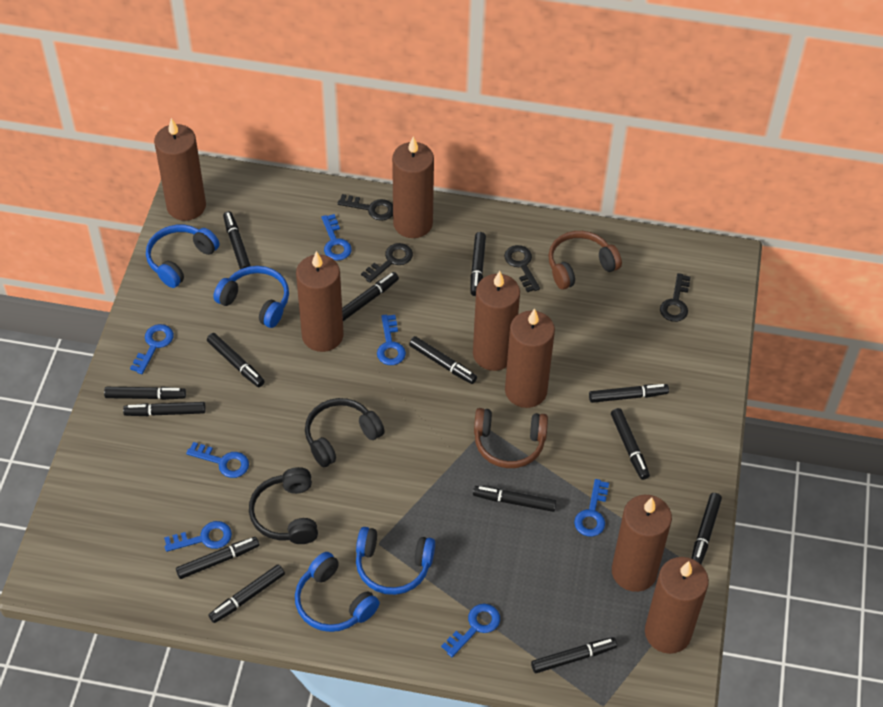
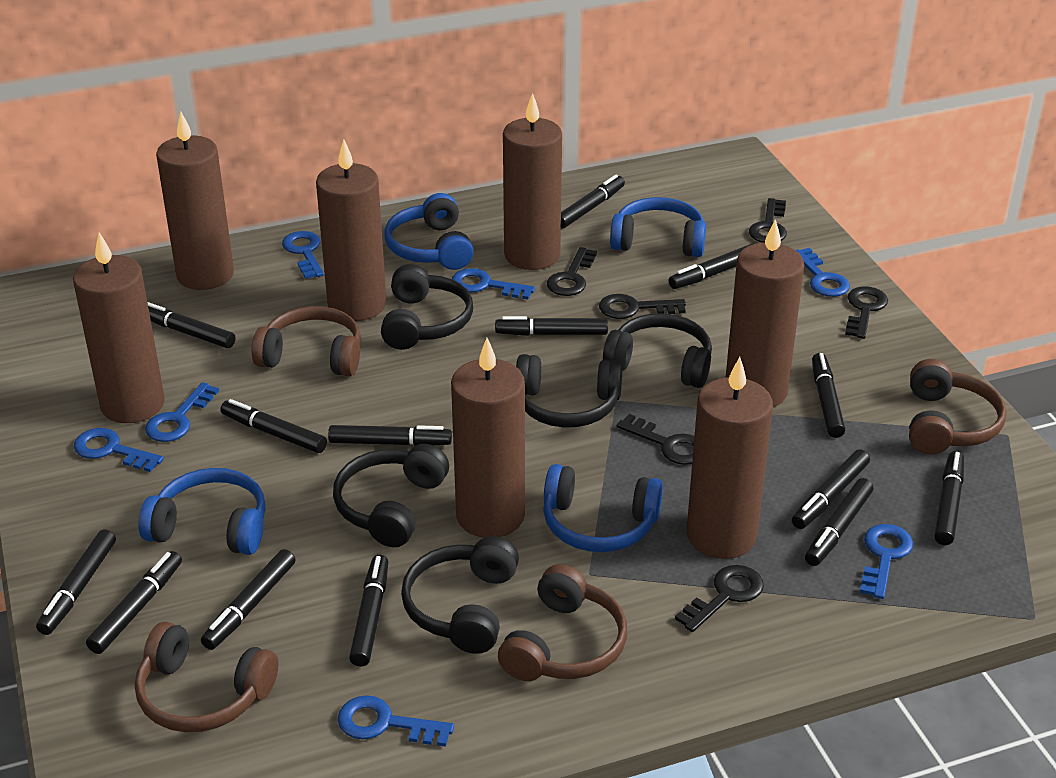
black headphones: 2 -> 5
black key: 4 -> 6
brown headphones: 2 -> 4

